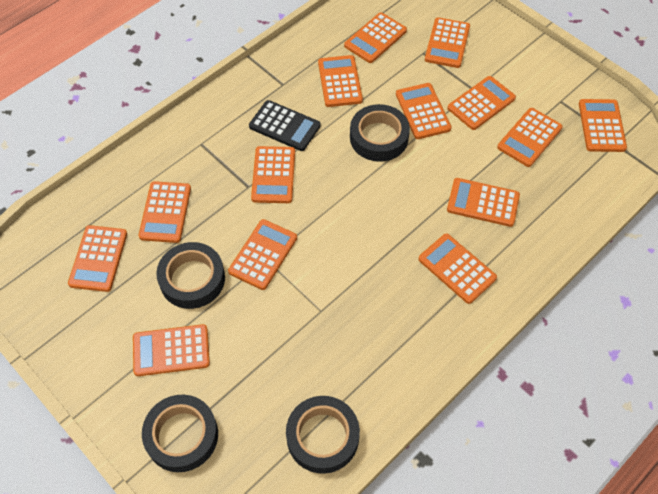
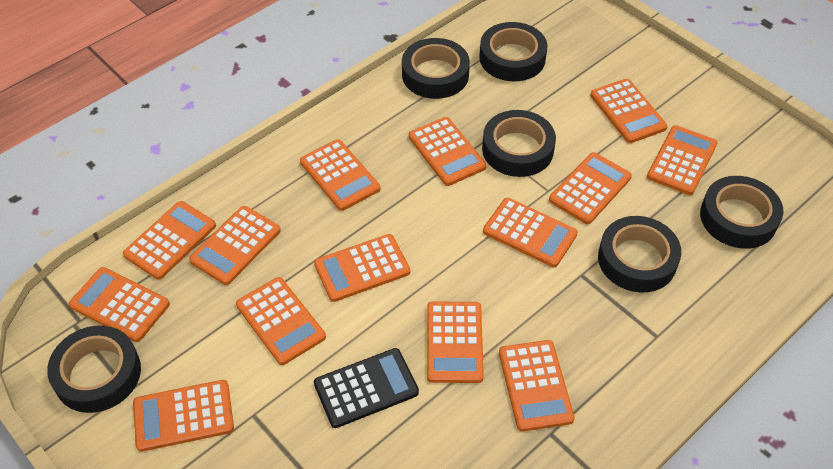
black tape: 4 -> 6

